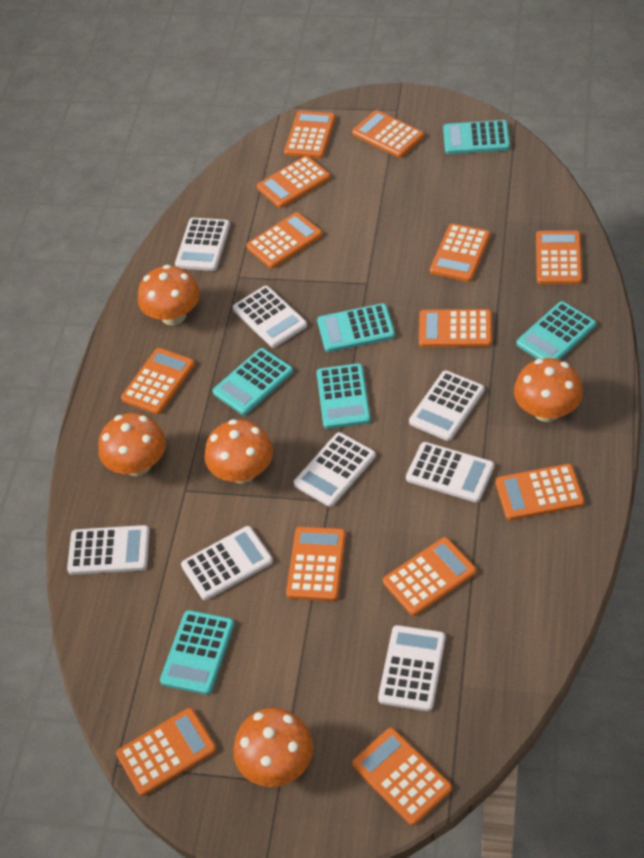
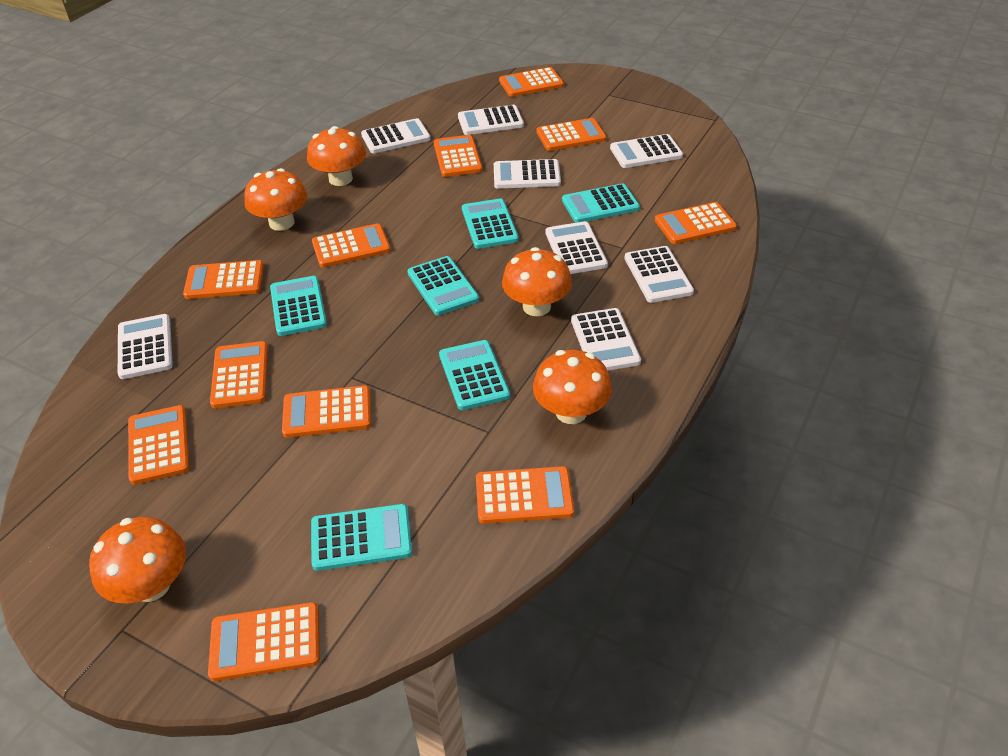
orange calculator: 13 -> 11

